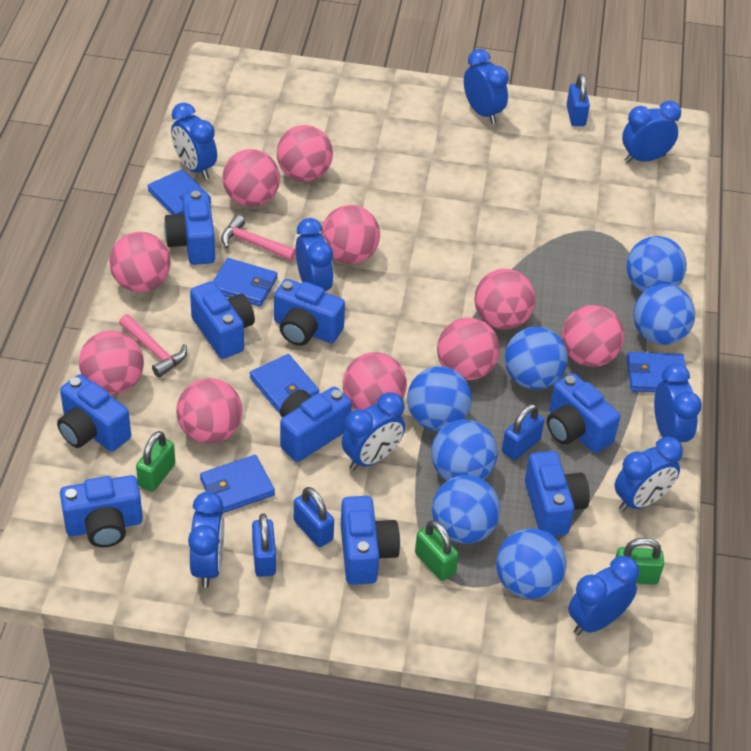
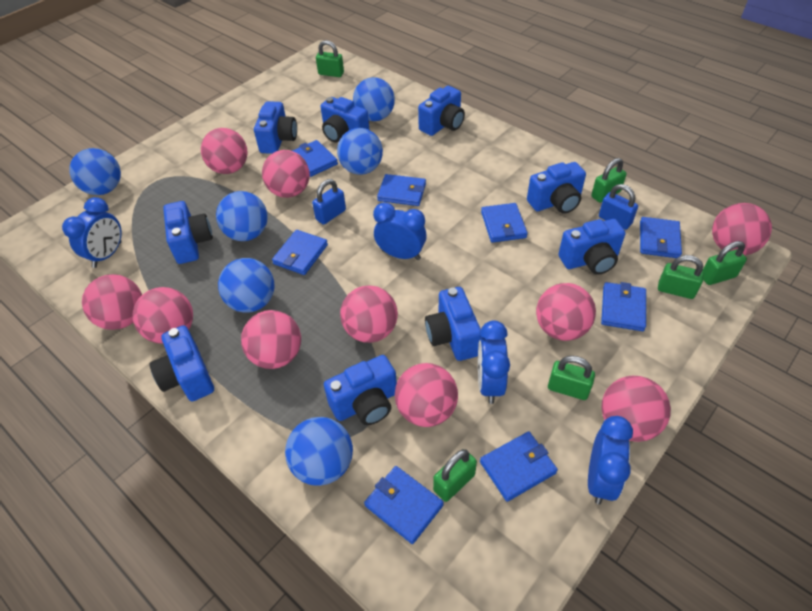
blue ball: 7 -> 6
blue clock: 9 -> 4
blue padlock: 4 -> 2
blue wallet: 5 -> 8
green padlock: 3 -> 6
pink hammer: 2 -> 0

